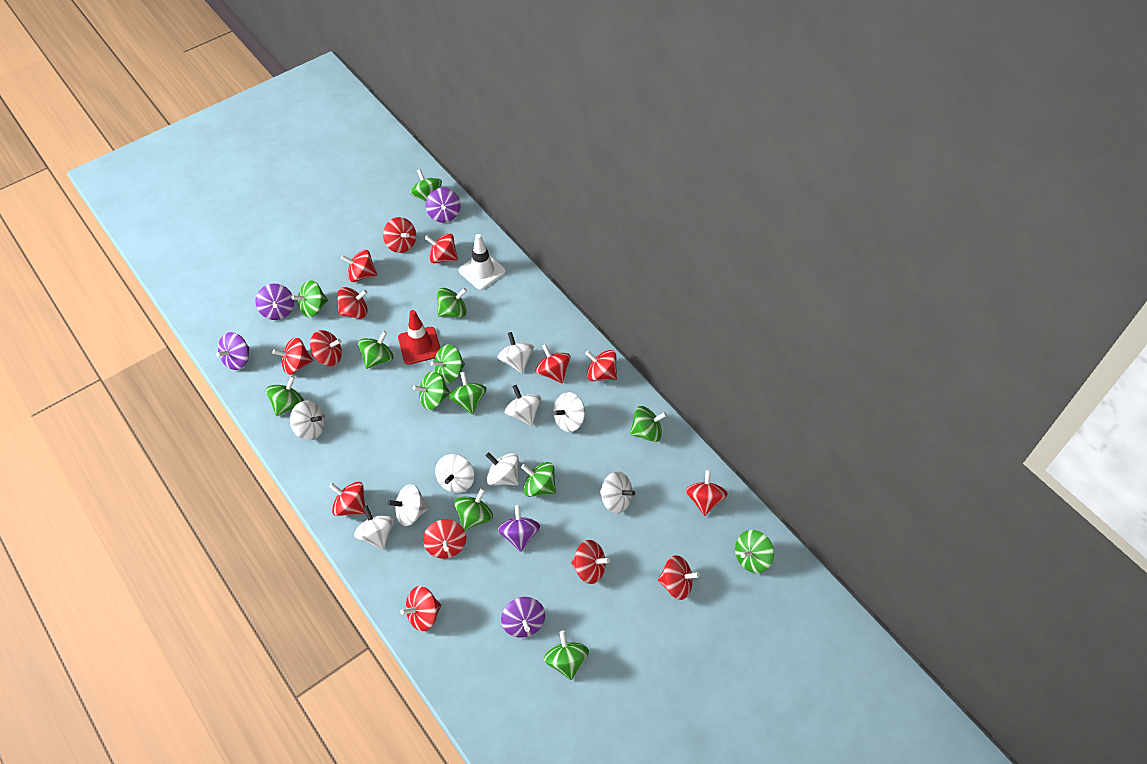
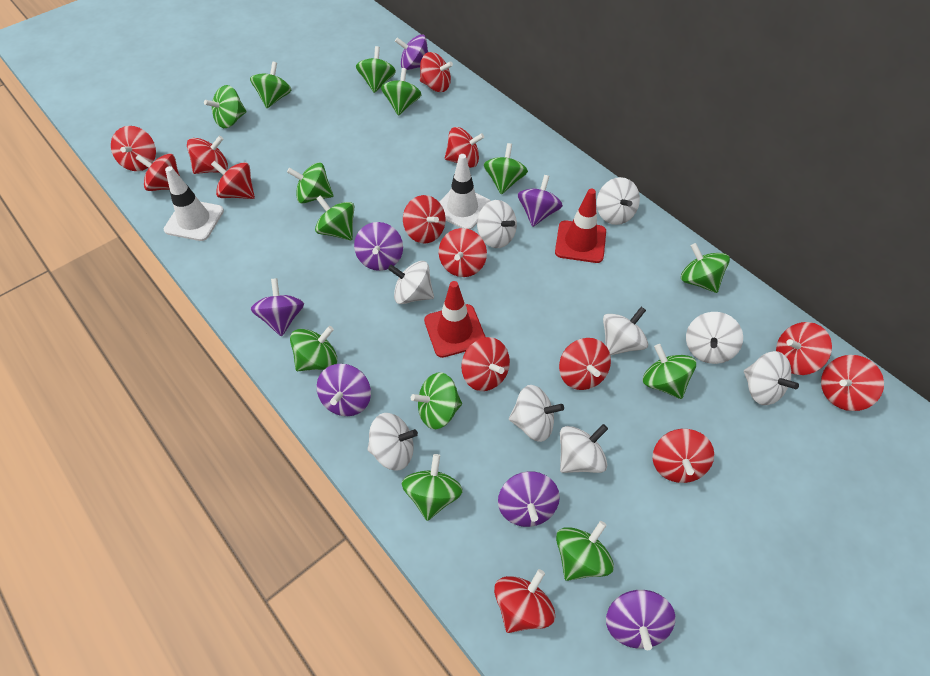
purple spinning top: 5 -> 7
red traffic cone: 1 -> 2
white traffic cone: 1 -> 2

